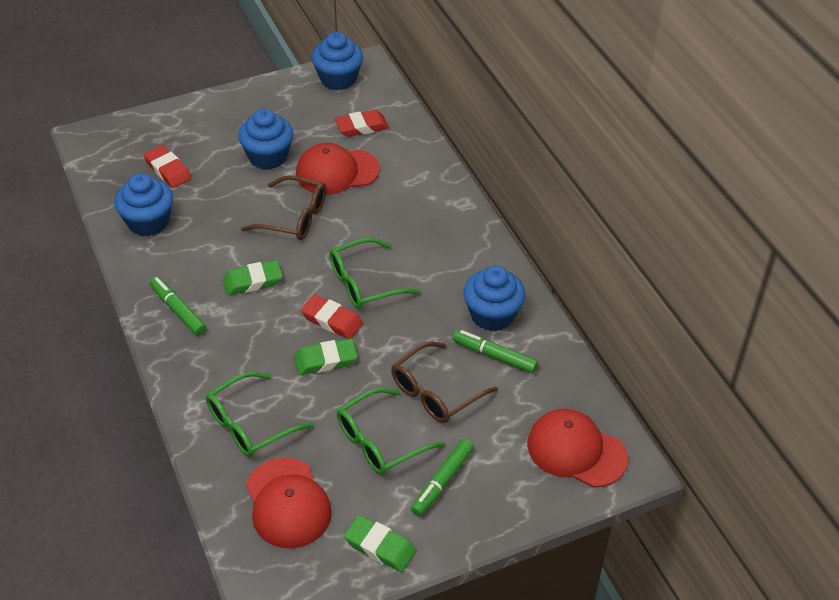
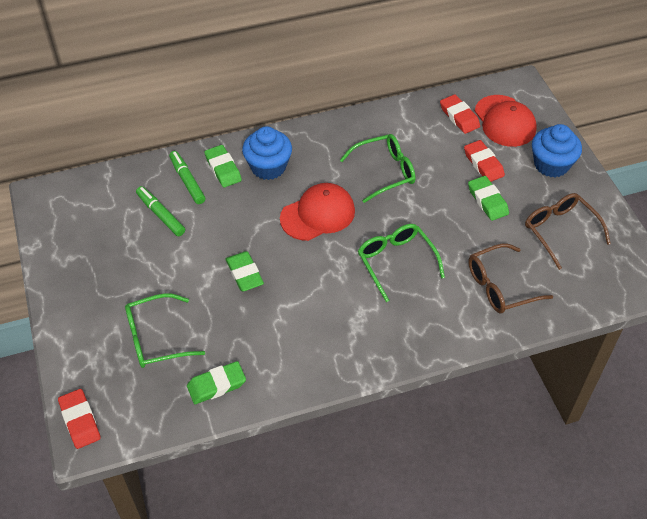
blue cupcake: 4 -> 2
green eraser: 3 -> 4
green marker: 3 -> 2
red cap: 3 -> 2

